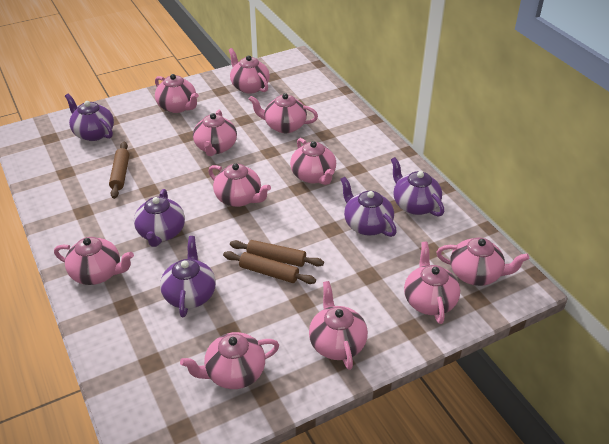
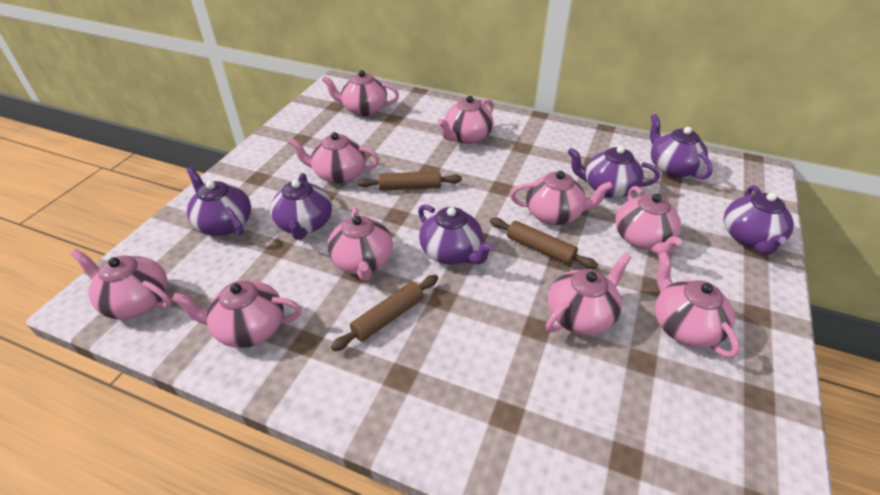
pink teapot: 11 -> 10
purple teapot: 5 -> 6

